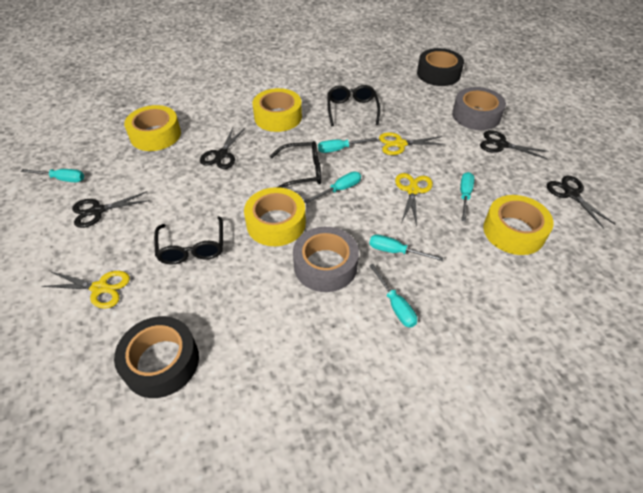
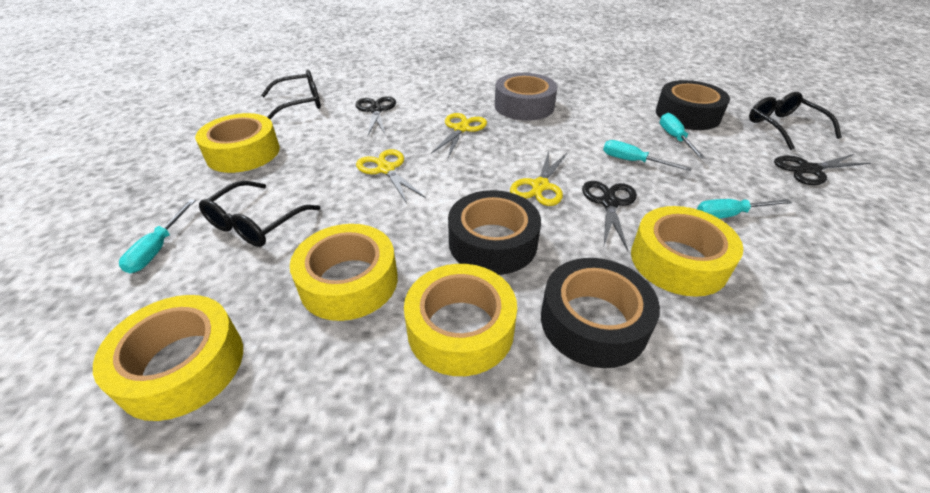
black scissors: 4 -> 3
black tape: 2 -> 3
grey tape: 2 -> 1
turquoise screwdriver: 6 -> 4
yellow tape: 4 -> 5

